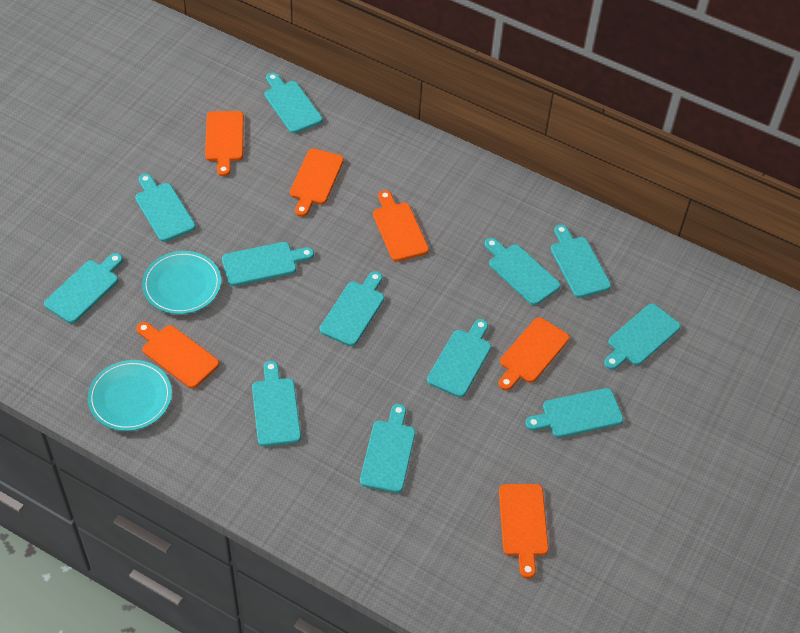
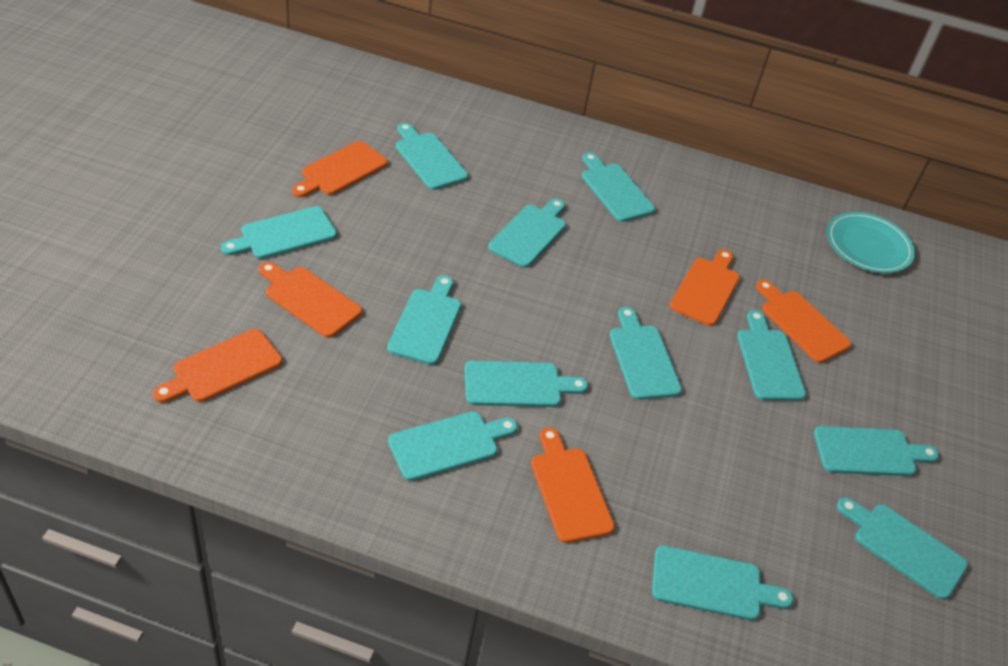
turquoise plate: 2 -> 1

